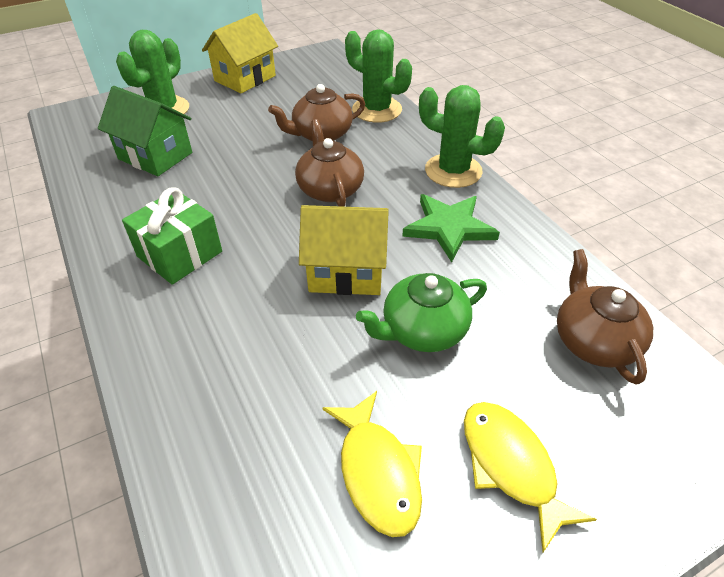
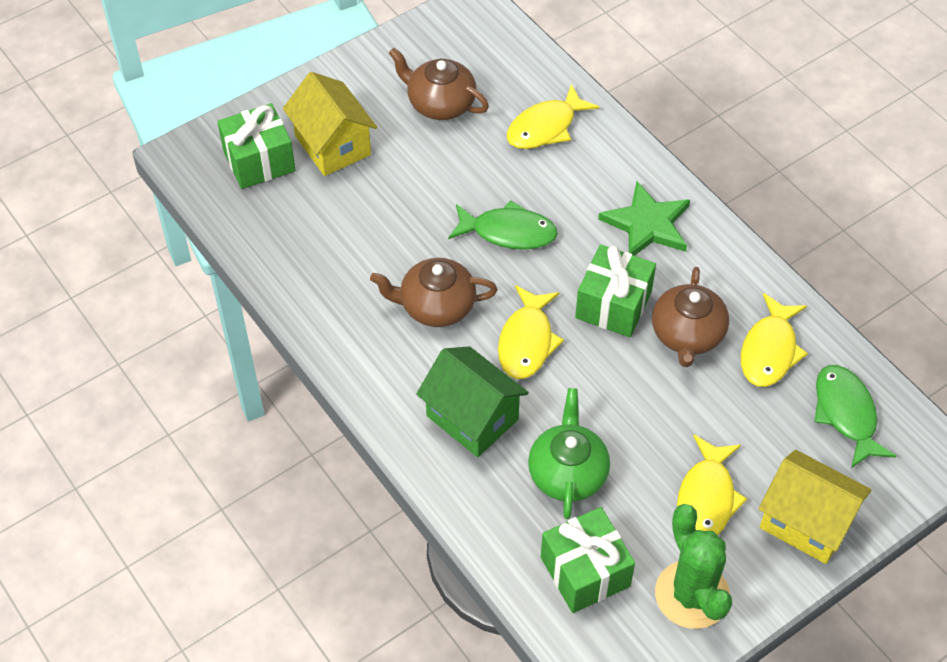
green cactus: 3 -> 1
green fish: 0 -> 2
green gift: 1 -> 3
yellow fish: 2 -> 4

